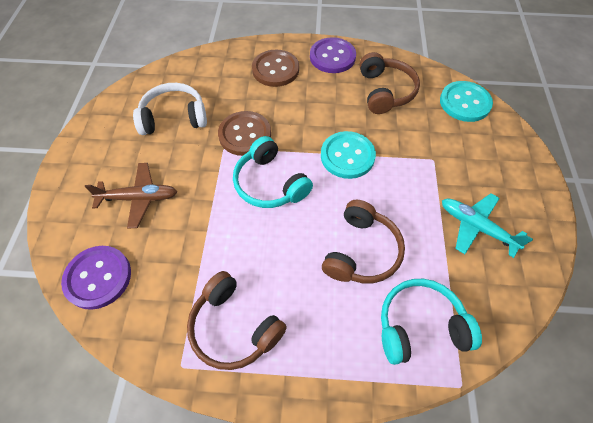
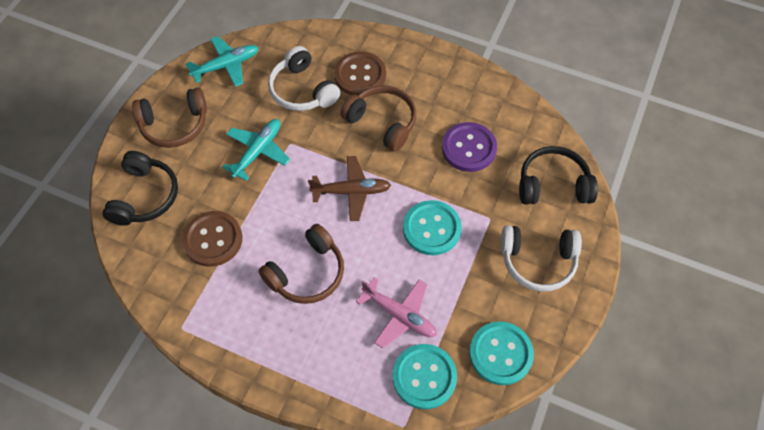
black headphones: 0 -> 2
pink plane: 0 -> 1
purple button: 2 -> 1
turquoise button: 2 -> 3
turquoise headphones: 2 -> 0
turquoise plane: 1 -> 2
white headphones: 1 -> 2

